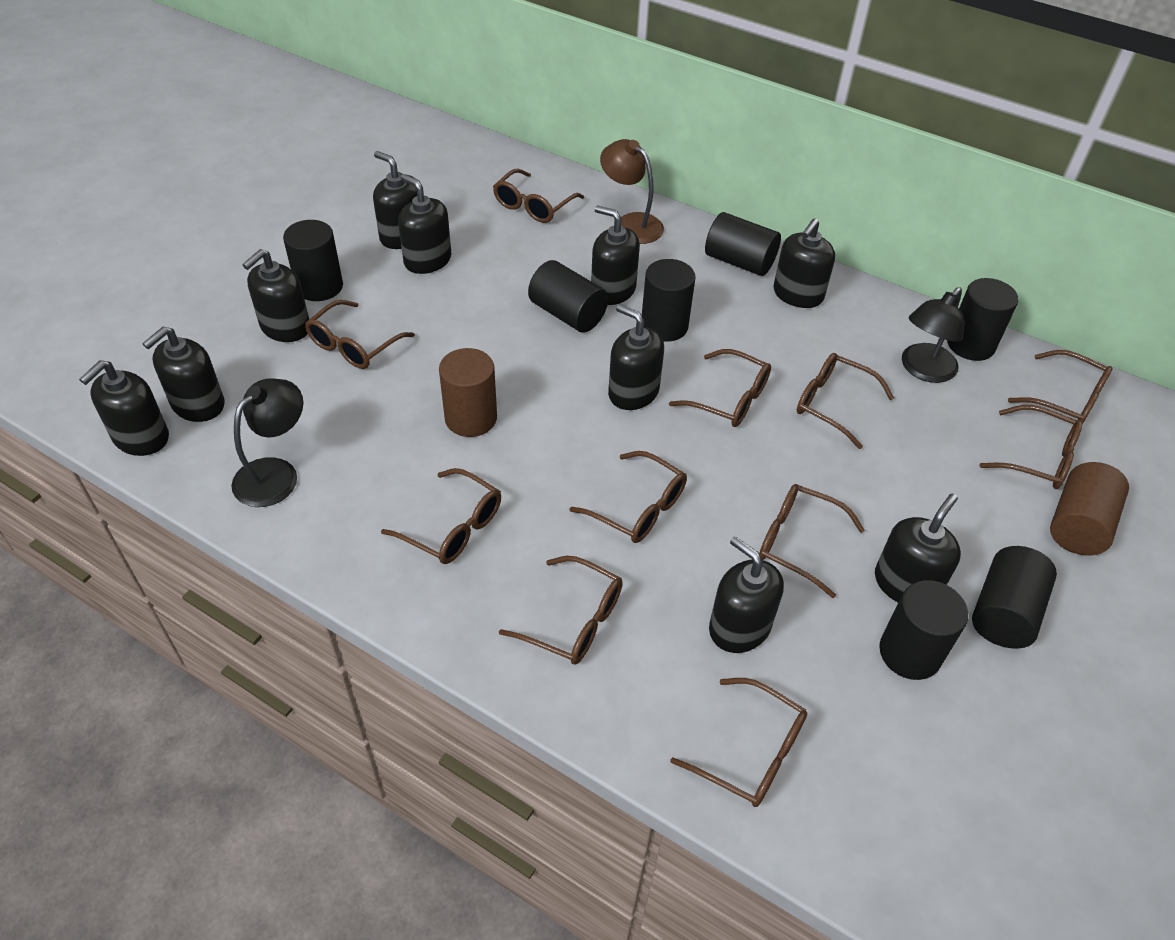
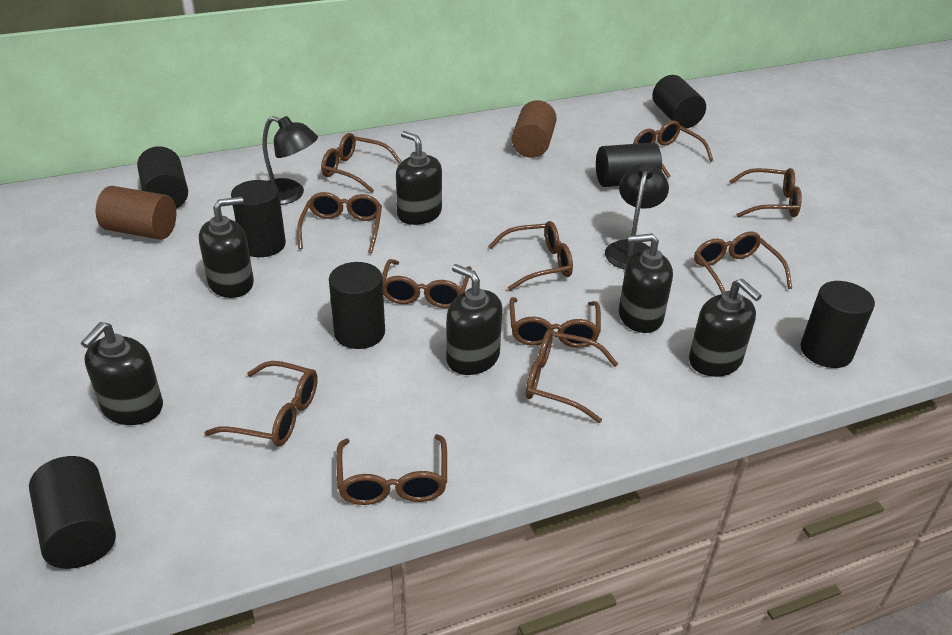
black soap dispenser: 10 -> 6
brown lamp: 1 -> 0

